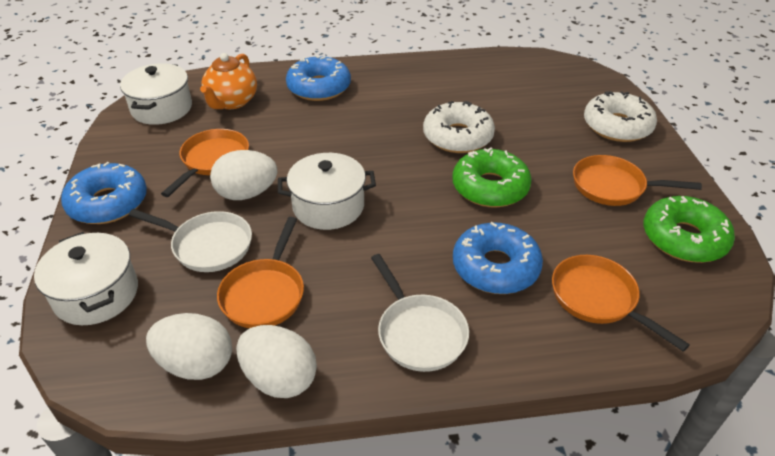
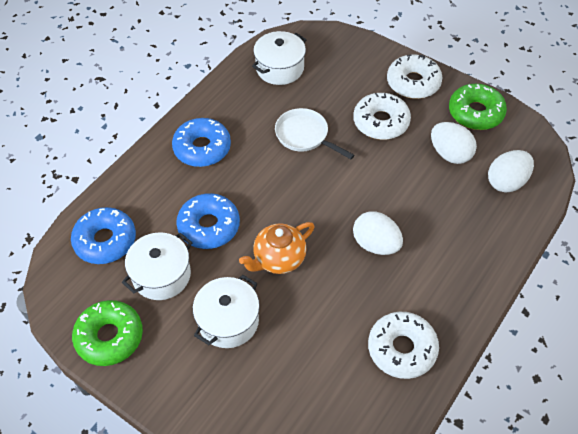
orange pan: 4 -> 0
white donut: 2 -> 3
white pan: 2 -> 1

